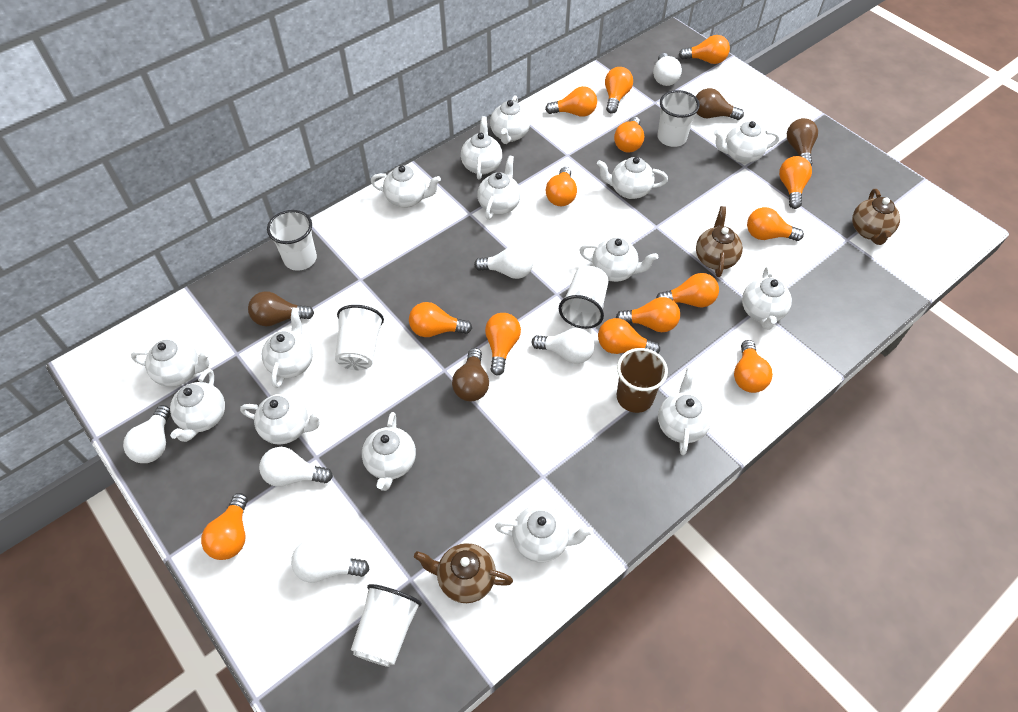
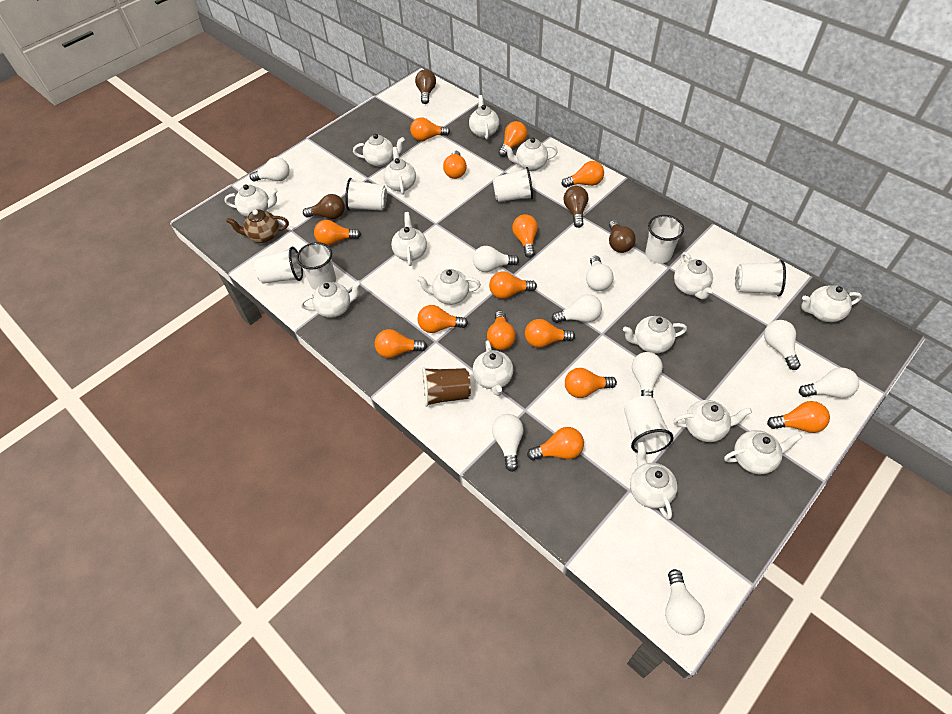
brown teapot: 3 -> 1
white cup: 5 -> 7
white light bulb: 6 -> 9

